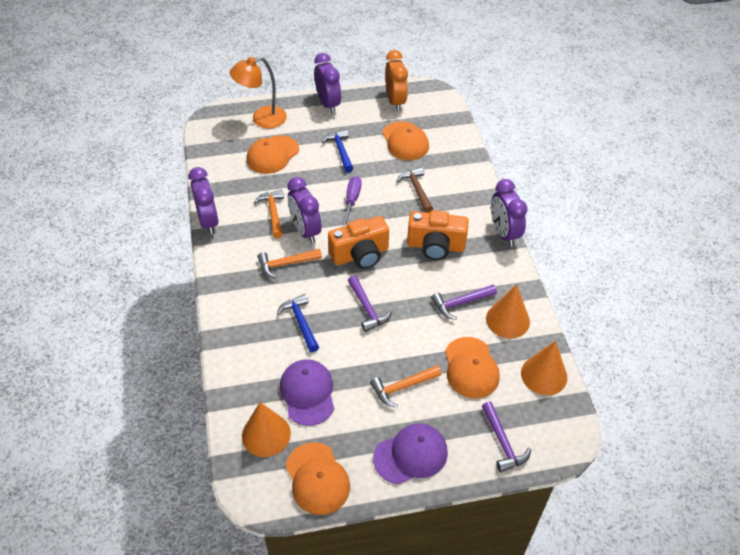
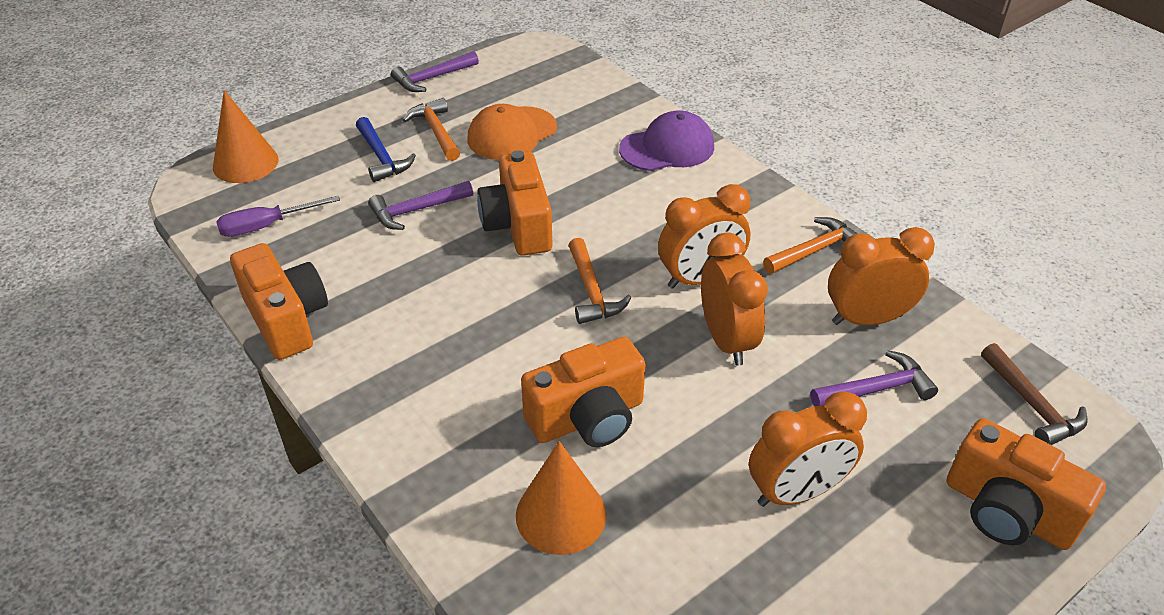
blue hammer: 2 -> 1
orange camera: 2 -> 4
orange cap: 4 -> 1
orange clock: 1 -> 4
orange cone: 3 -> 2
orange lamp: 1 -> 0
purple cap: 2 -> 1
purple clock: 4 -> 0

